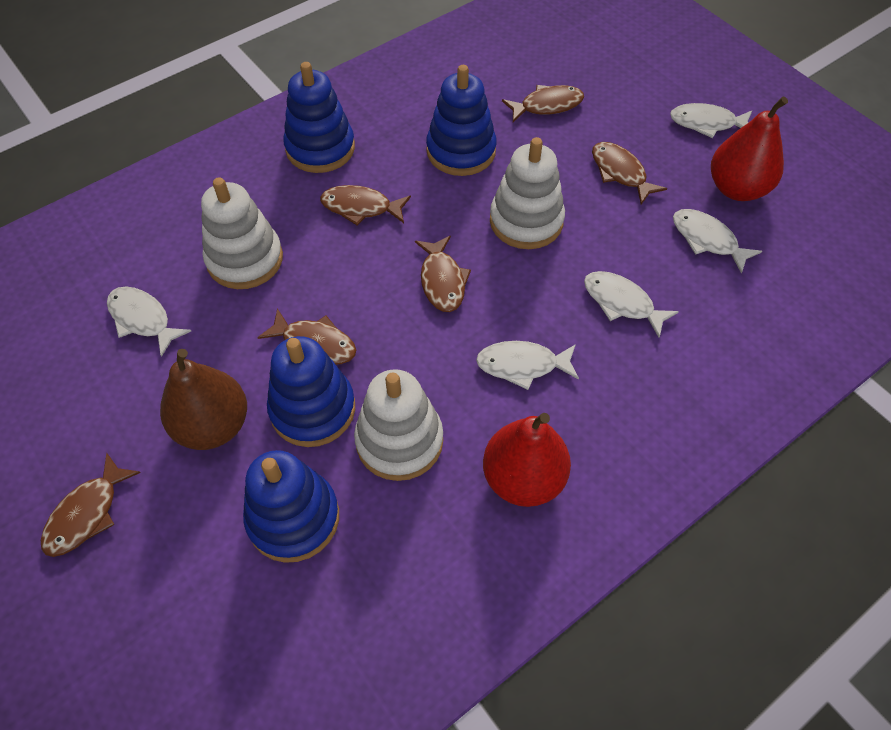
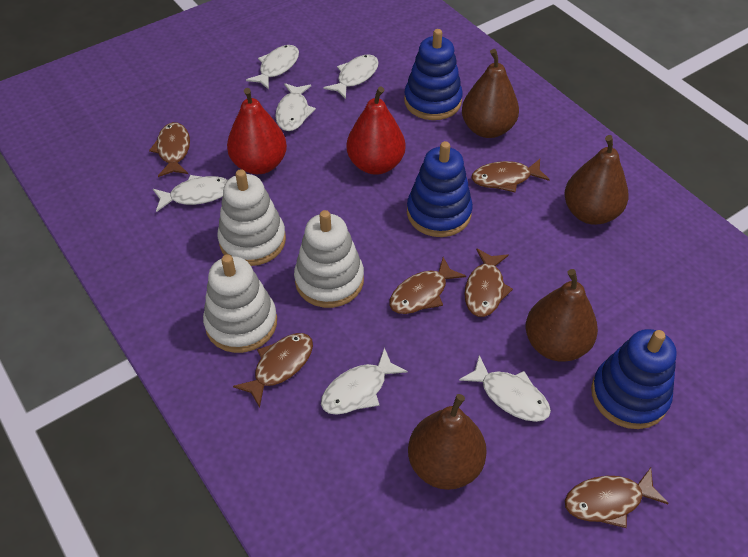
blue stacking toy: 4 -> 3
brown pear: 1 -> 4
white fish: 5 -> 6

